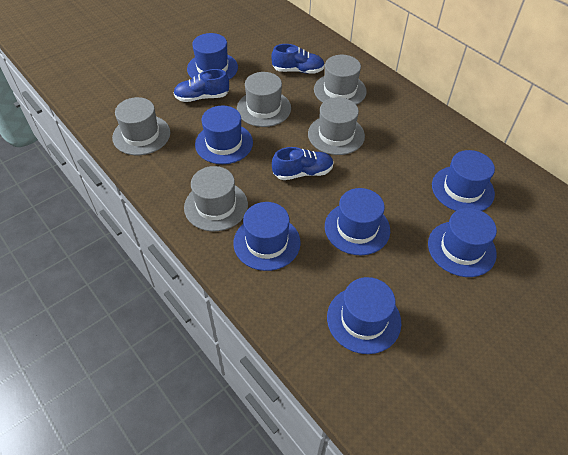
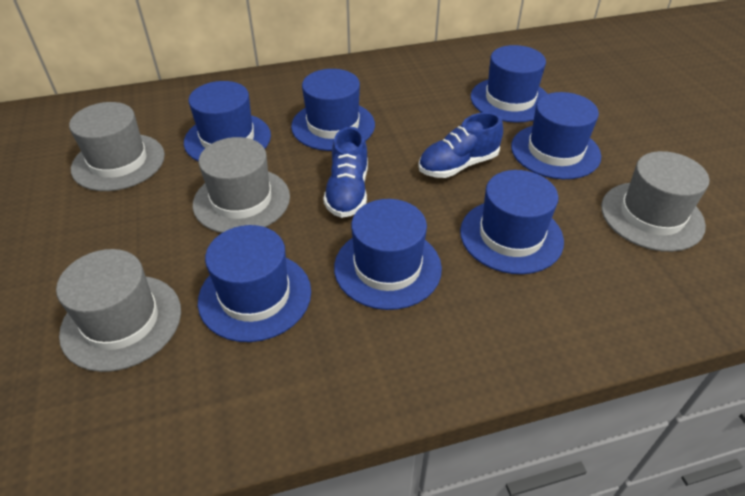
blue shoe: 3 -> 2
grey hat: 5 -> 4

